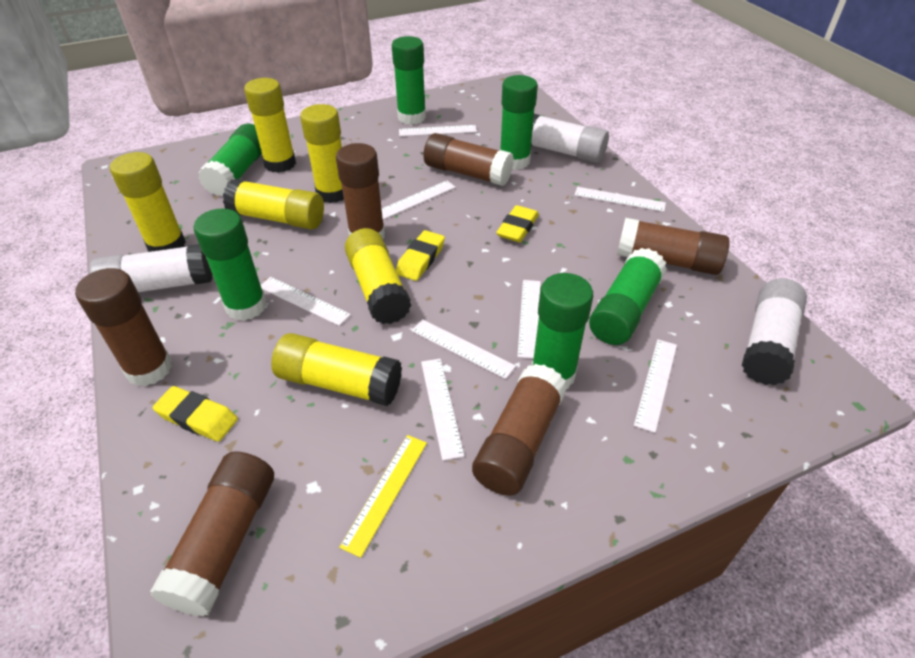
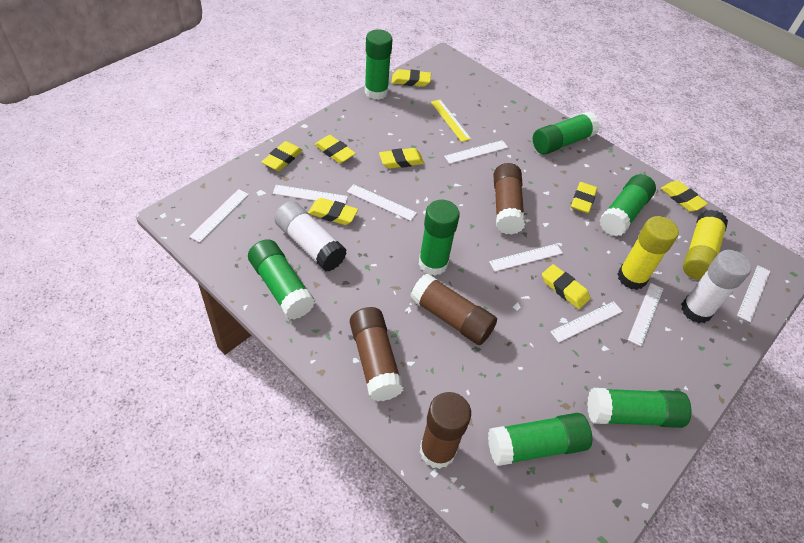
brown glue stick: 6 -> 4
green glue stick: 6 -> 7
white glue stick: 3 -> 2
yellow eraser: 3 -> 8
yellow glue stick: 6 -> 2

